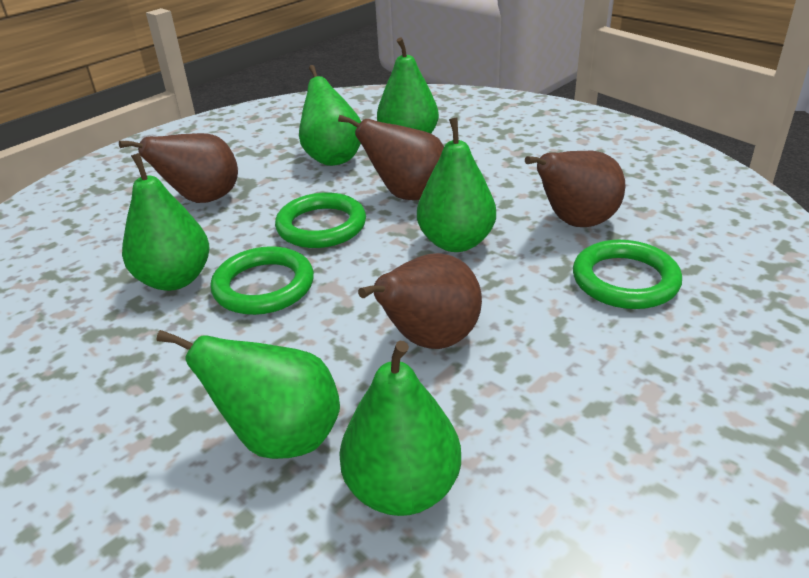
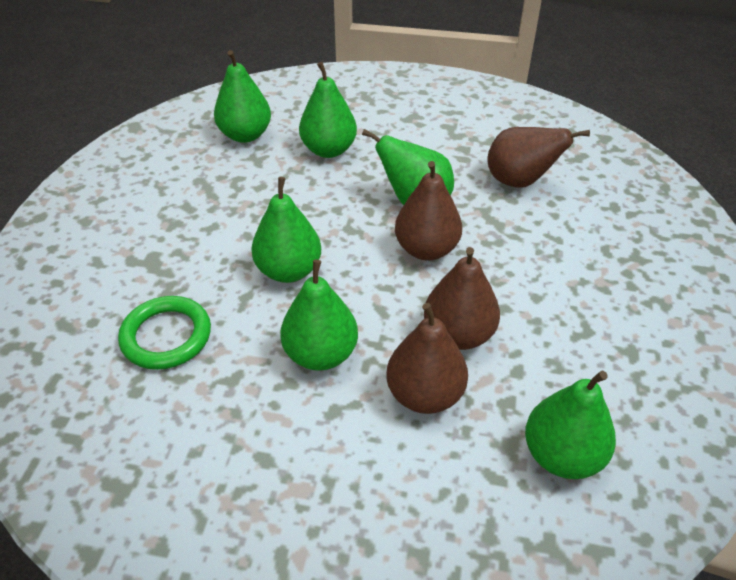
green ring: 3 -> 1

